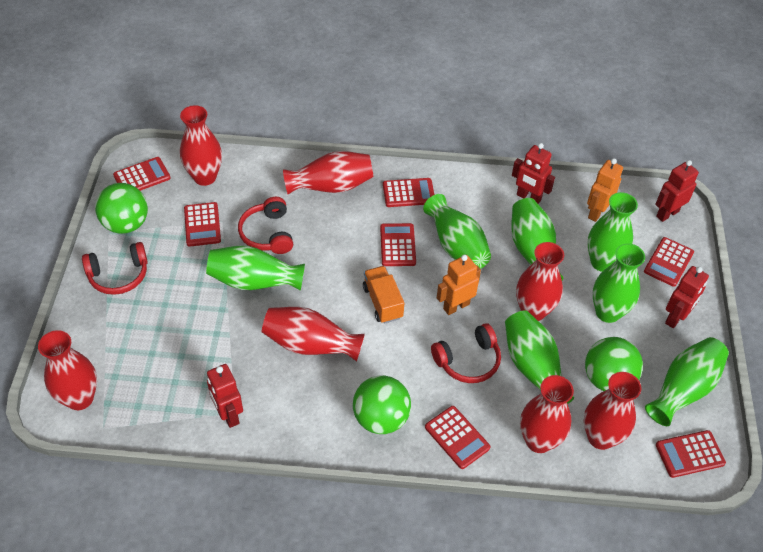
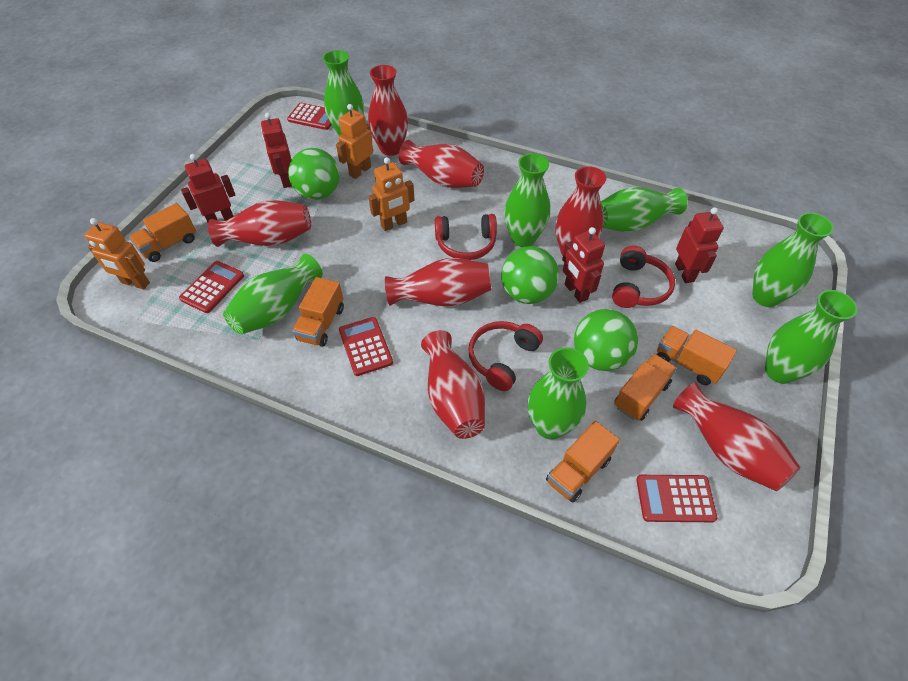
orange robot: 2 -> 3
orange truck: 1 -> 5
red calculator: 7 -> 4

